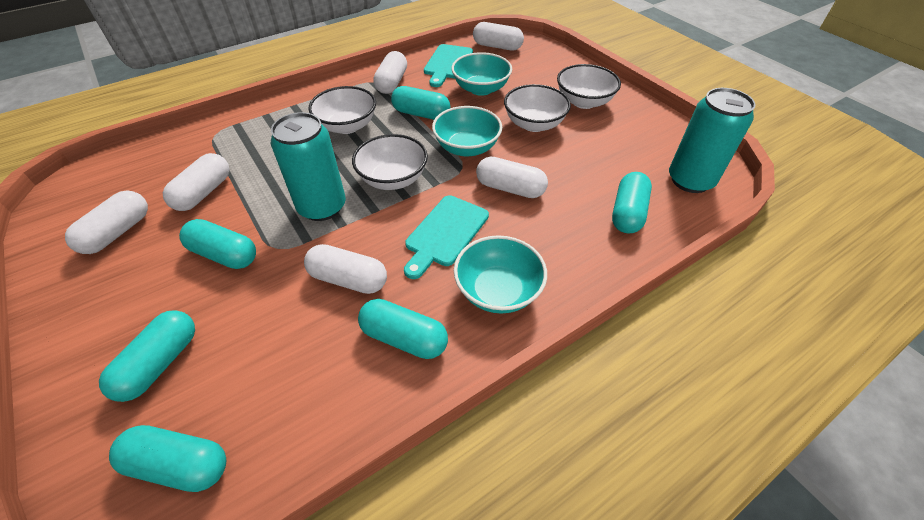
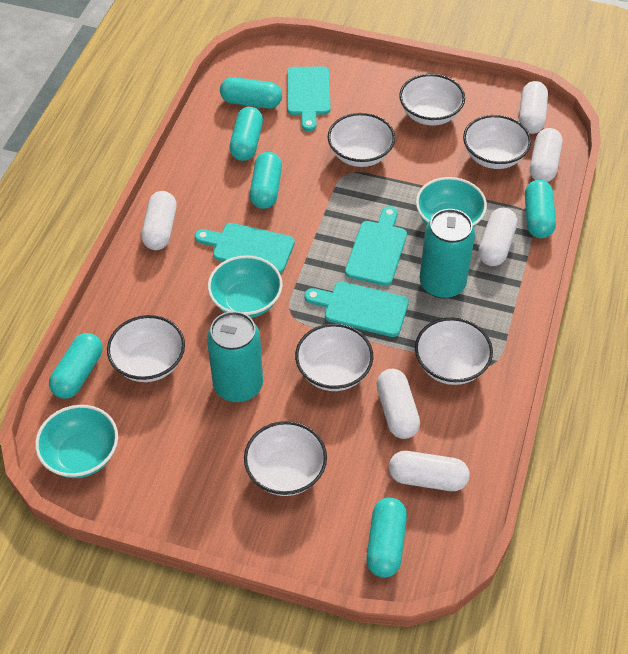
turquoise cutting board: 2 -> 4
white bowl: 4 -> 7

